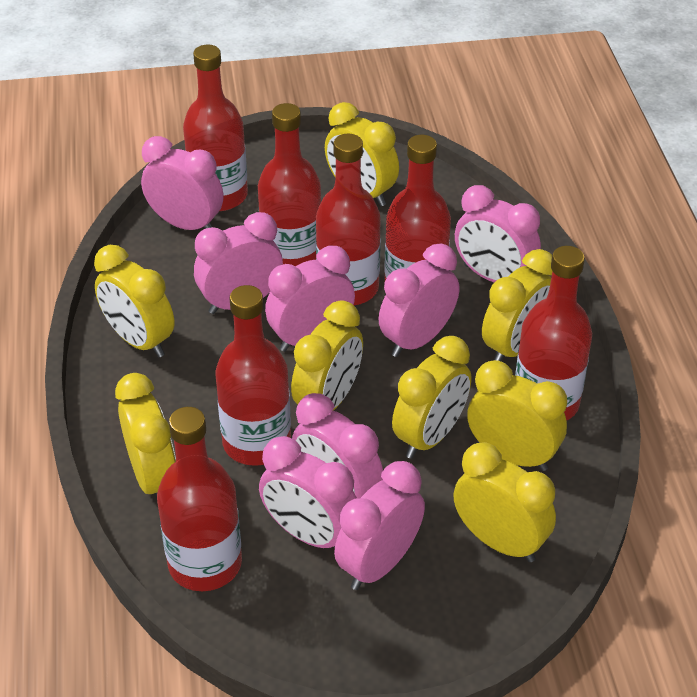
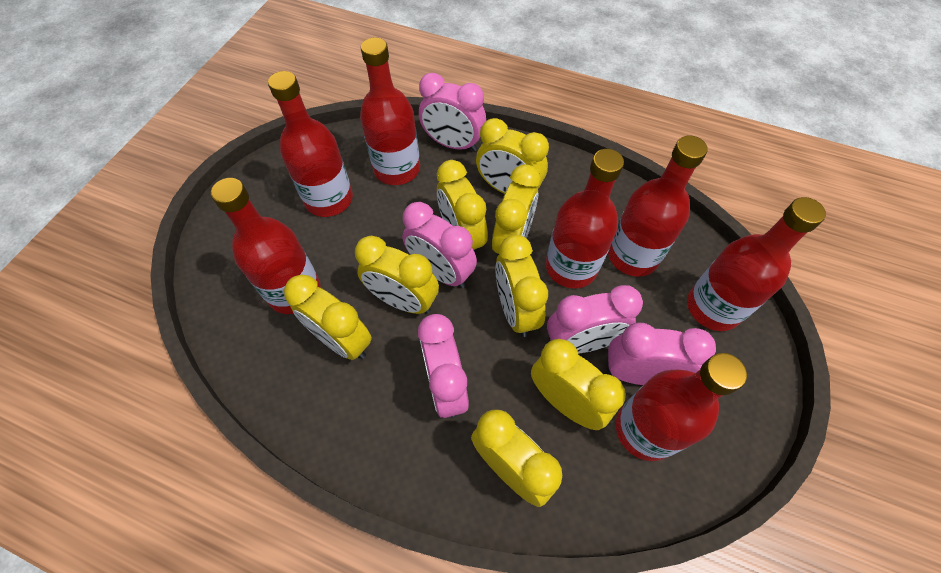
pink clock: 8 -> 5

